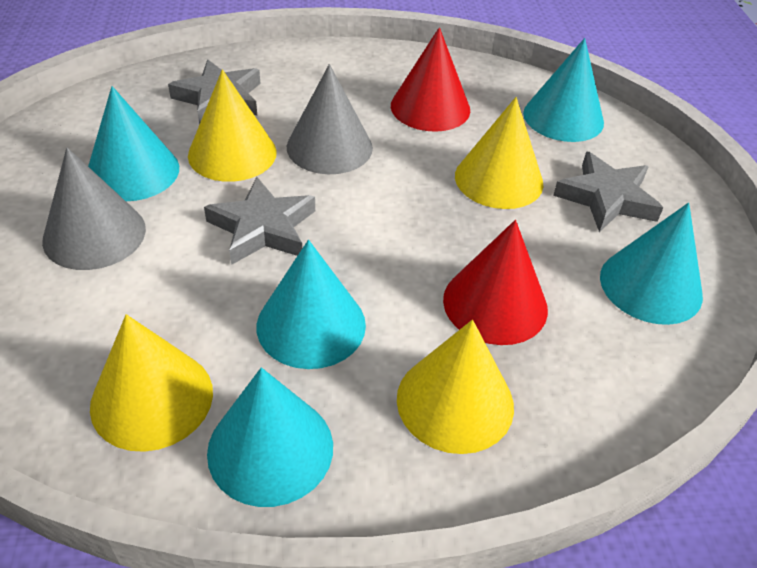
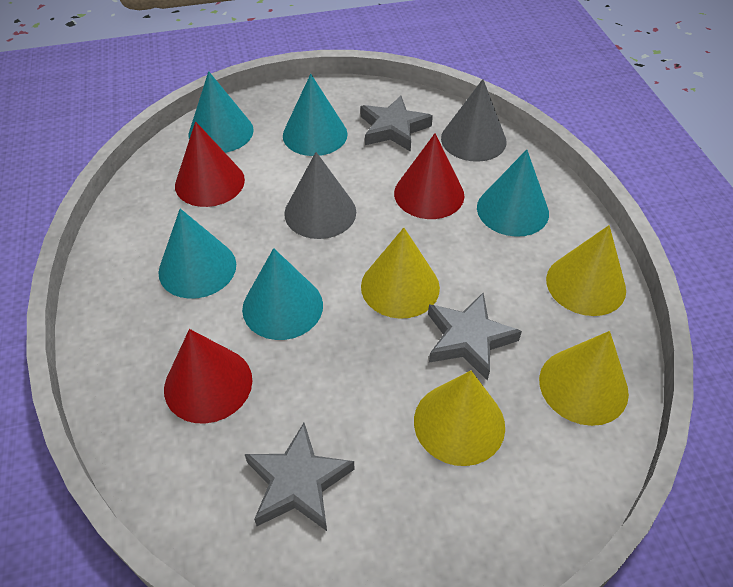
red cone: 2 -> 3

